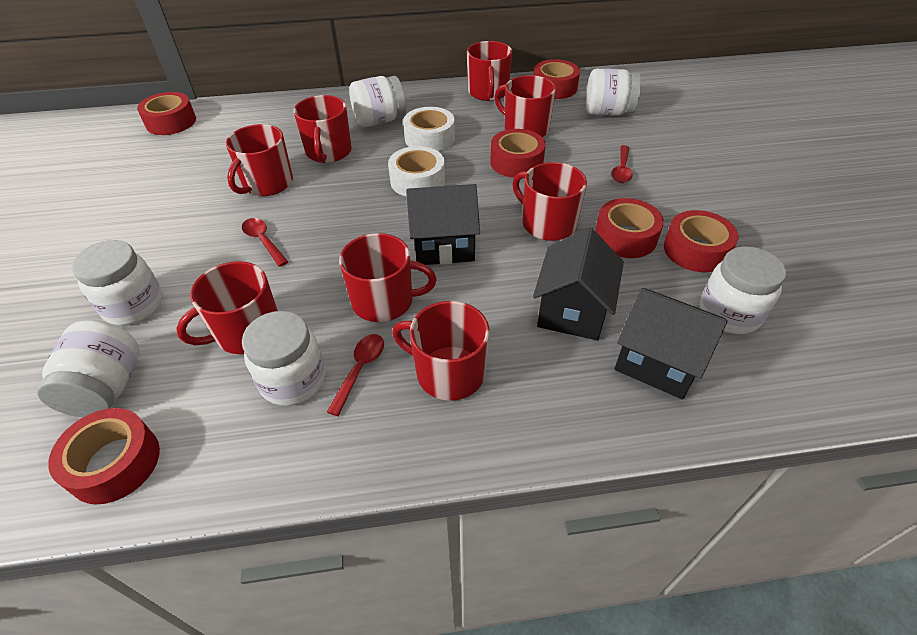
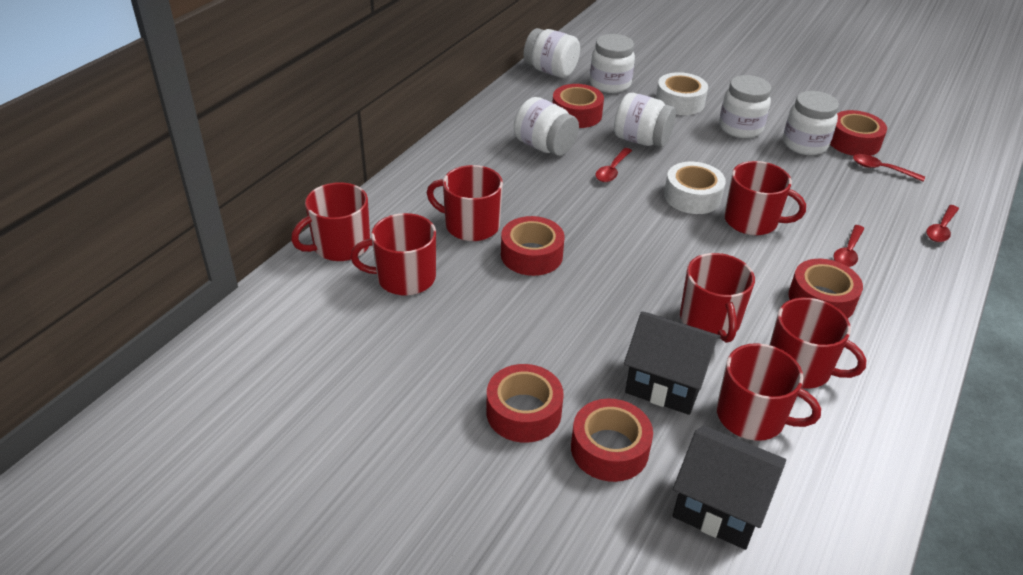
black house: 3 -> 2
red mug: 8 -> 7
red spoon: 3 -> 4

